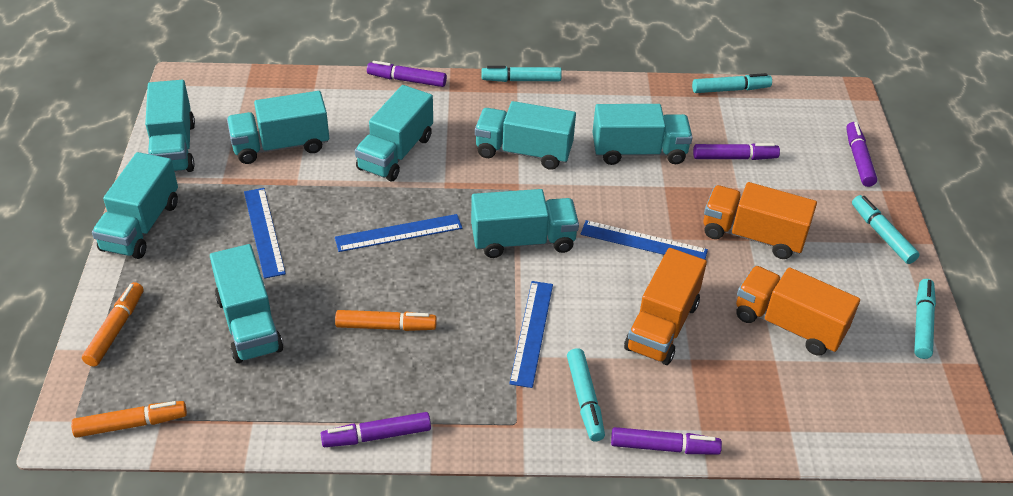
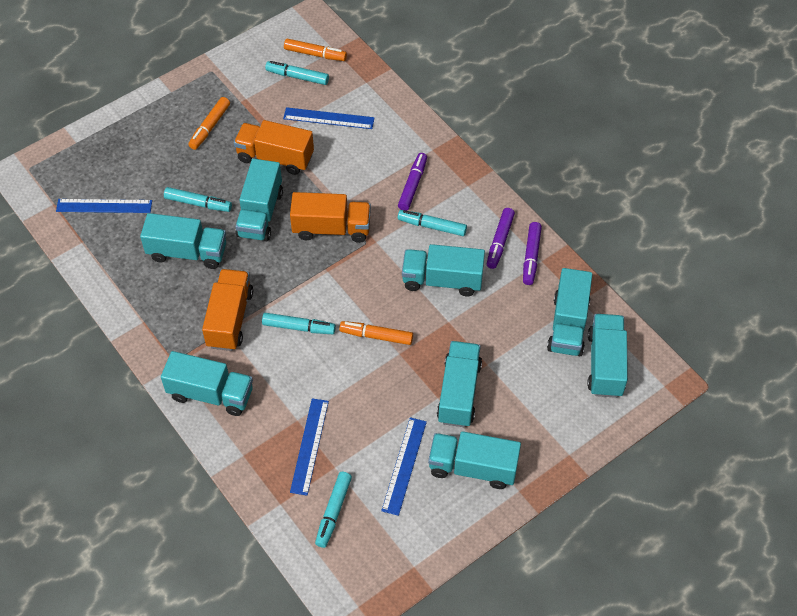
purple marker: 5 -> 3

